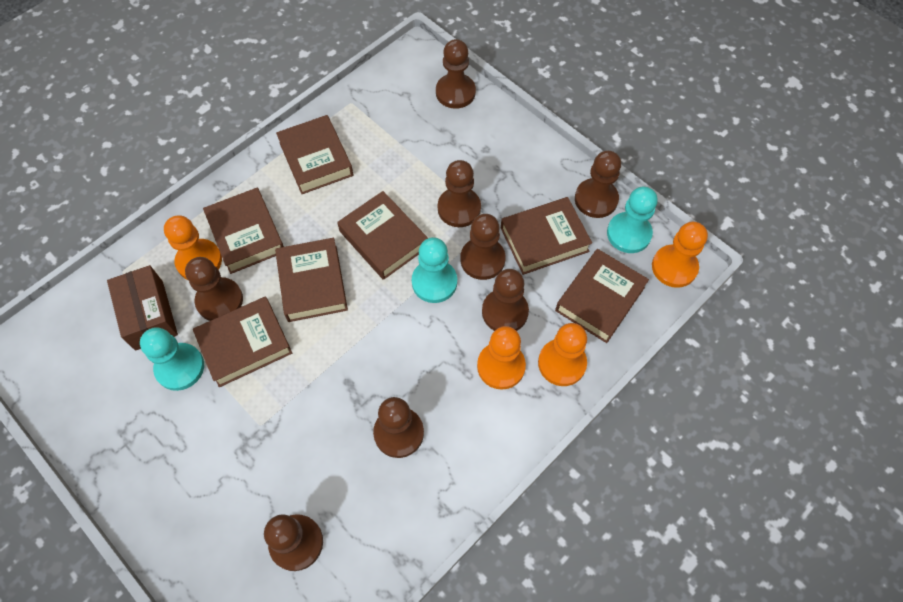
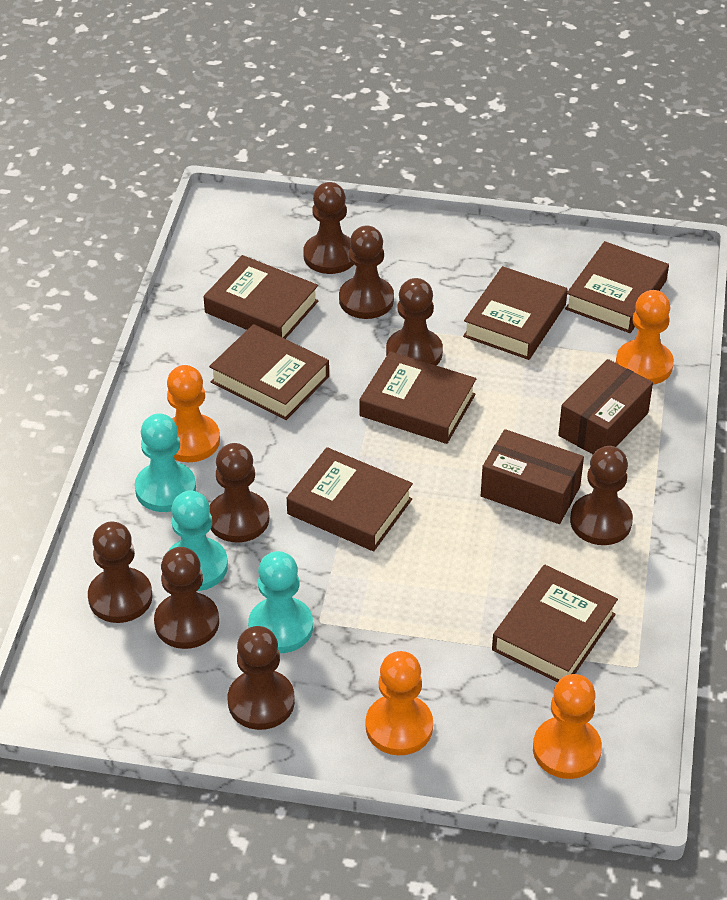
brown box: 1 -> 2

